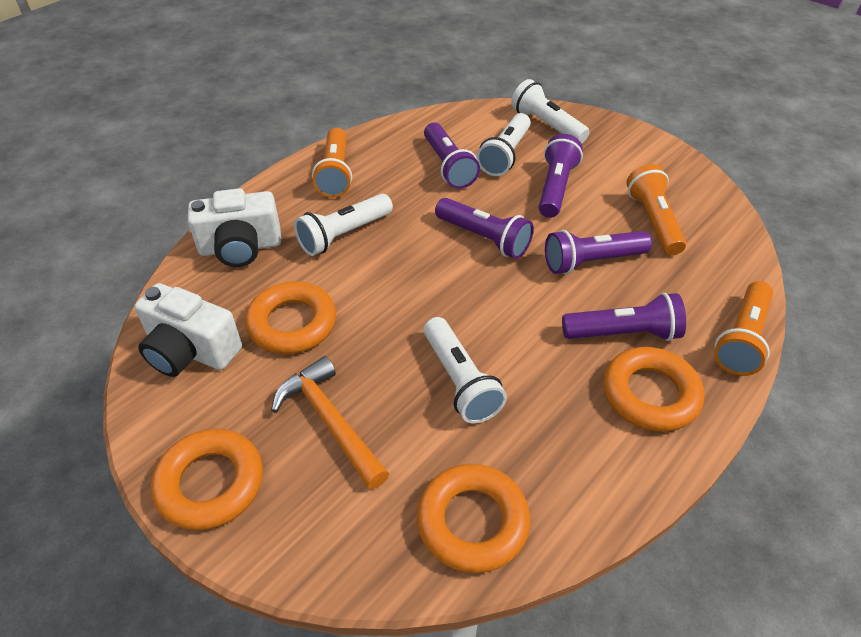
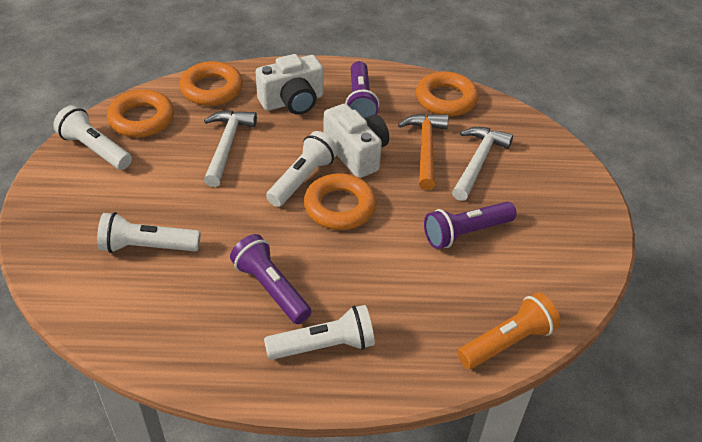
orange flashlight: 3 -> 1
purple flashlight: 5 -> 3
white hammer: 0 -> 2

